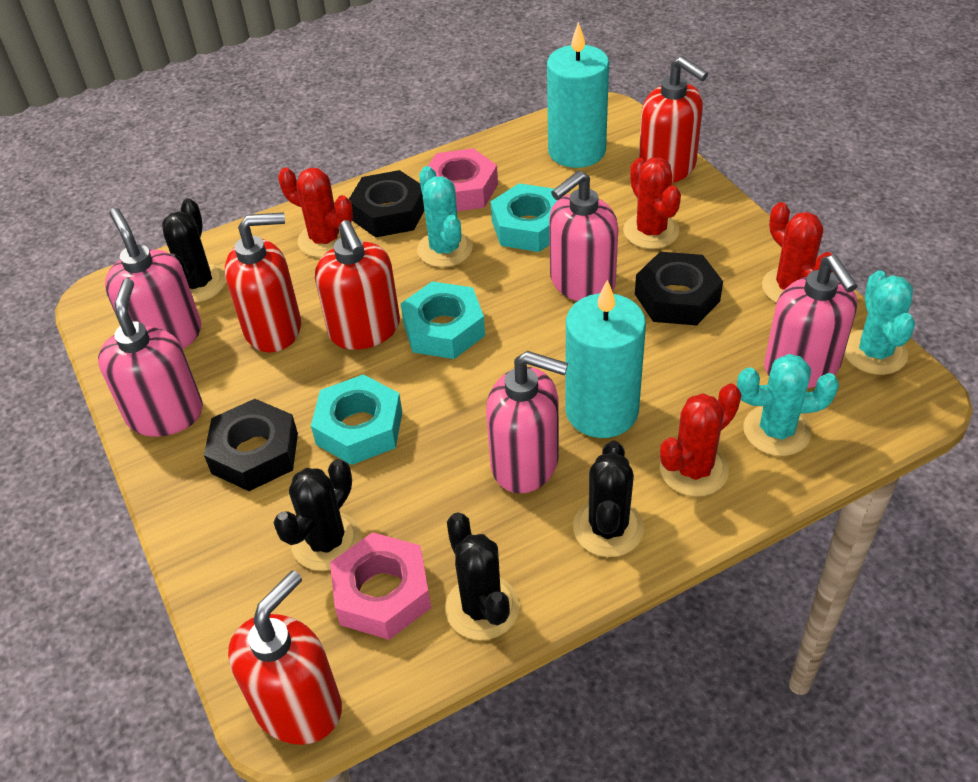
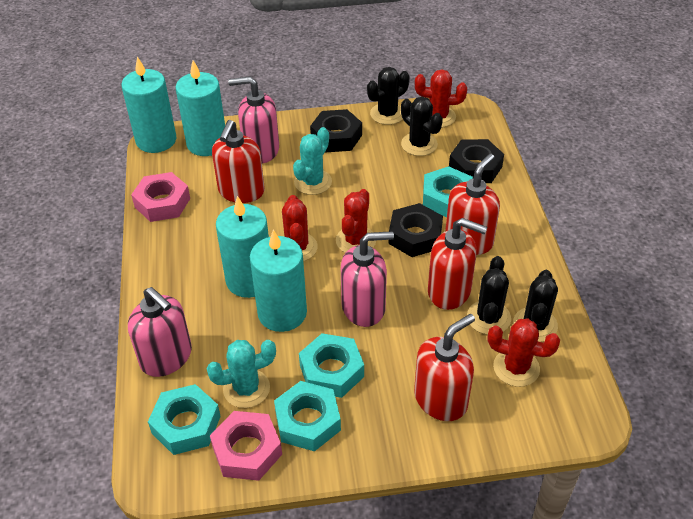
pink soap dispenser: 5 -> 3
turquoise cactus: 3 -> 2
turquoise candle: 2 -> 4
turquoise nut: 3 -> 4

